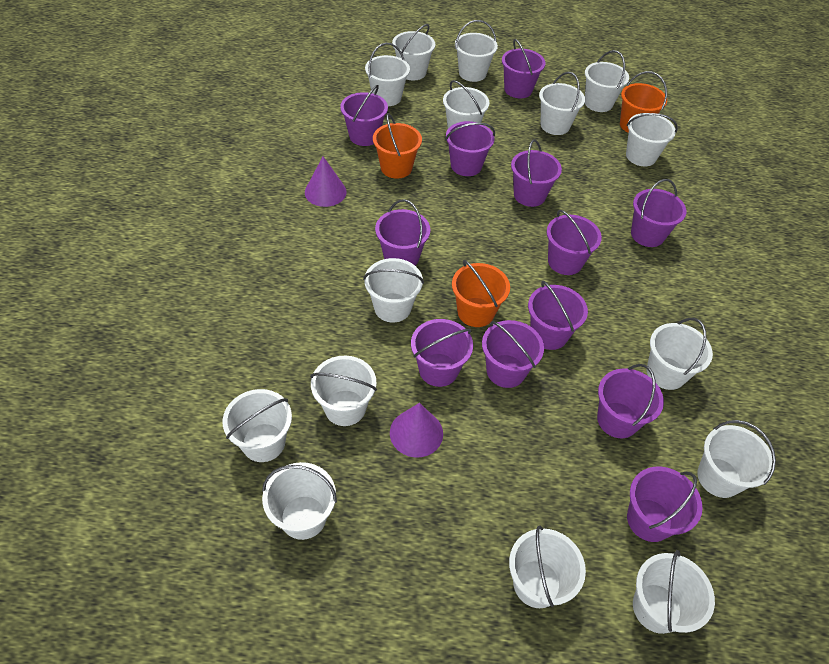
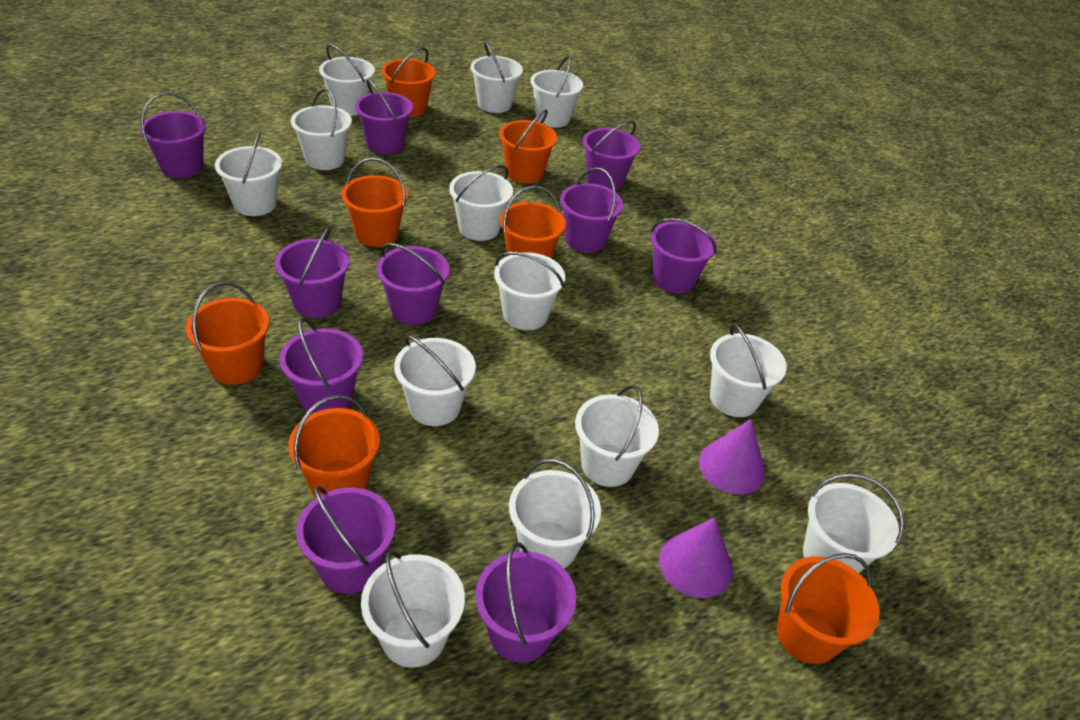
orange bucket: 3 -> 7
purple bucket: 12 -> 10
white bucket: 15 -> 13

